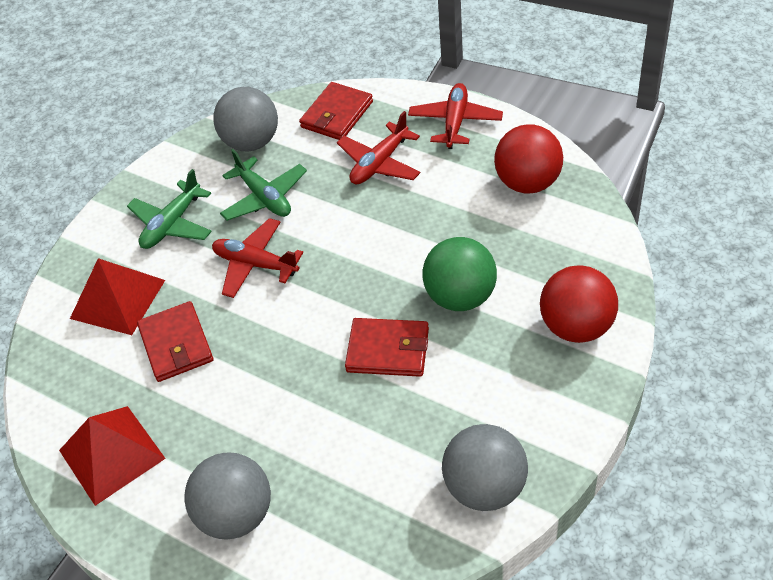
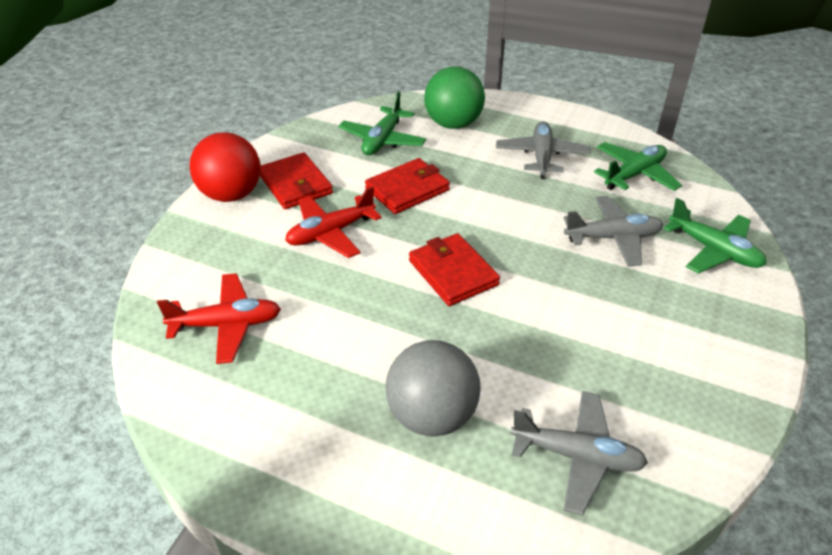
green plane: 2 -> 3
grey ball: 3 -> 1
grey plane: 0 -> 3
red ball: 2 -> 1
red plane: 3 -> 2
red pyramid: 2 -> 0

